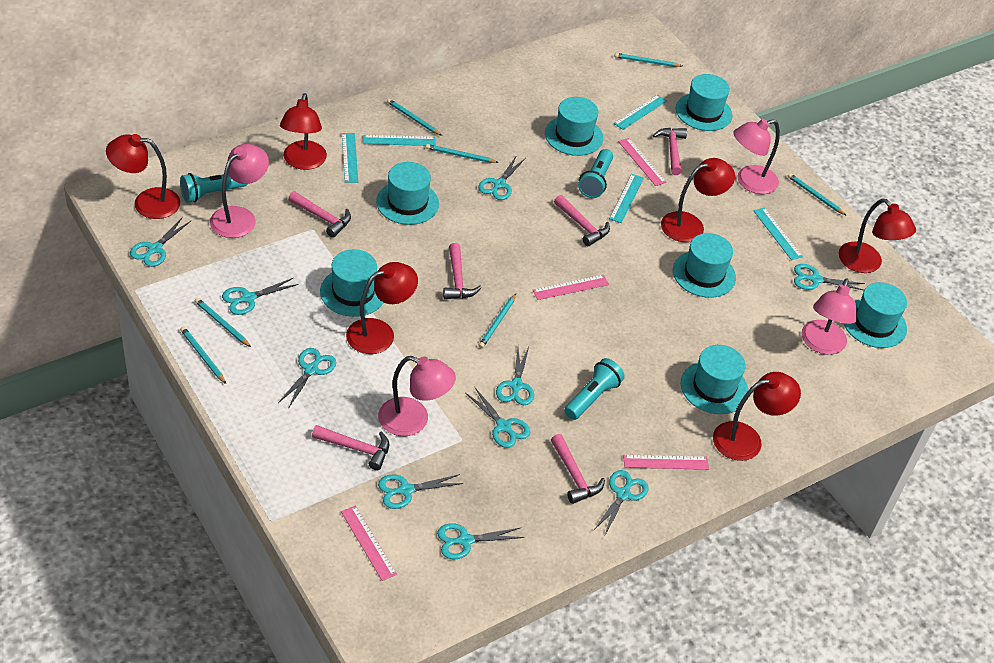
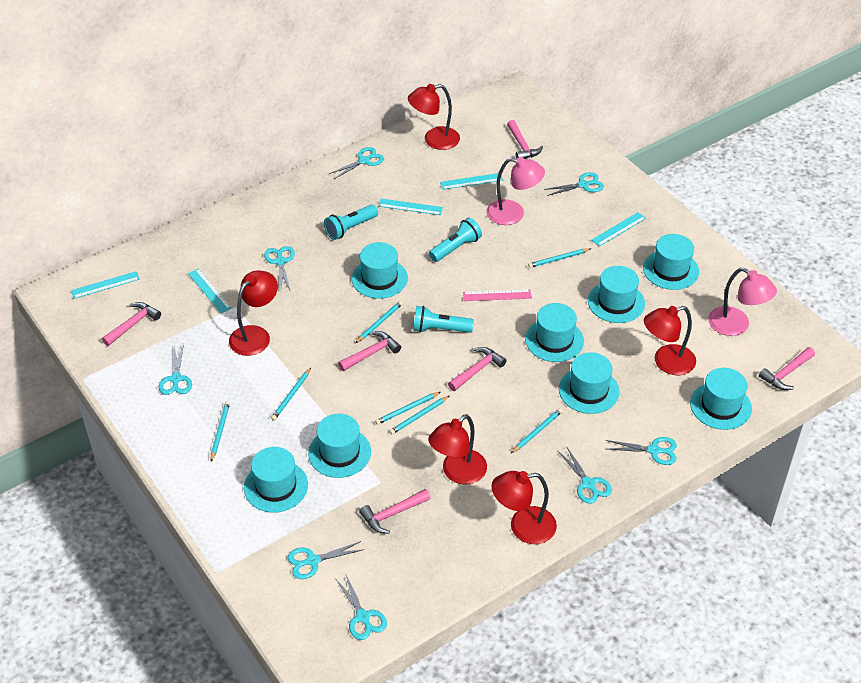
pink lamp: 4 -> 2
pink ruler: 4 -> 1
red lamp: 6 -> 5
turquoise hat: 7 -> 8
turquoise scissors: 10 -> 8

